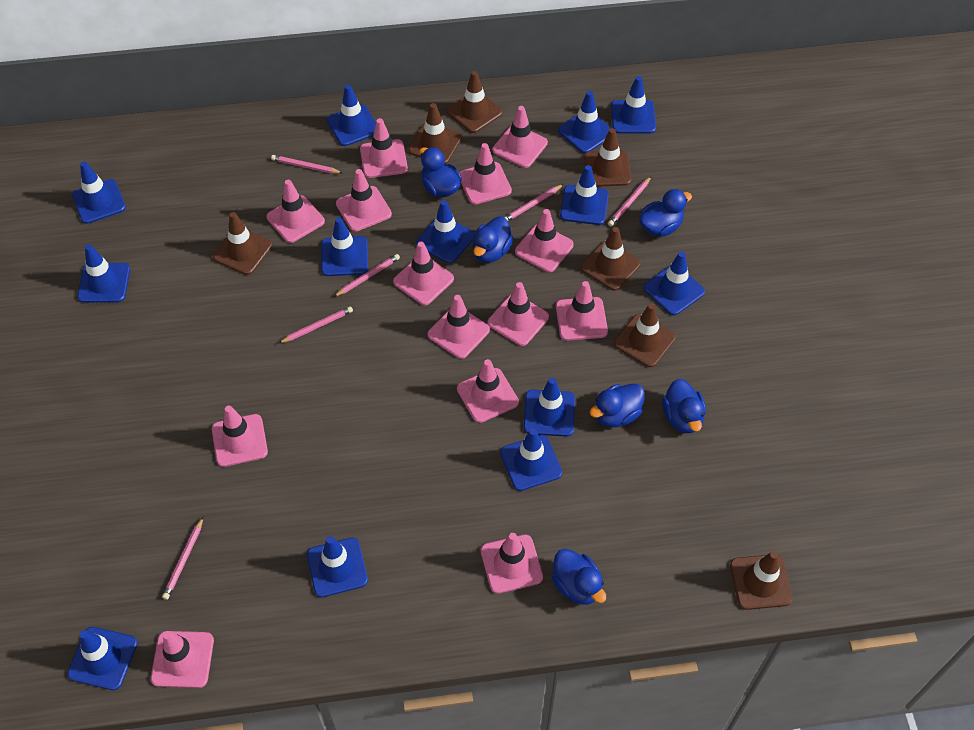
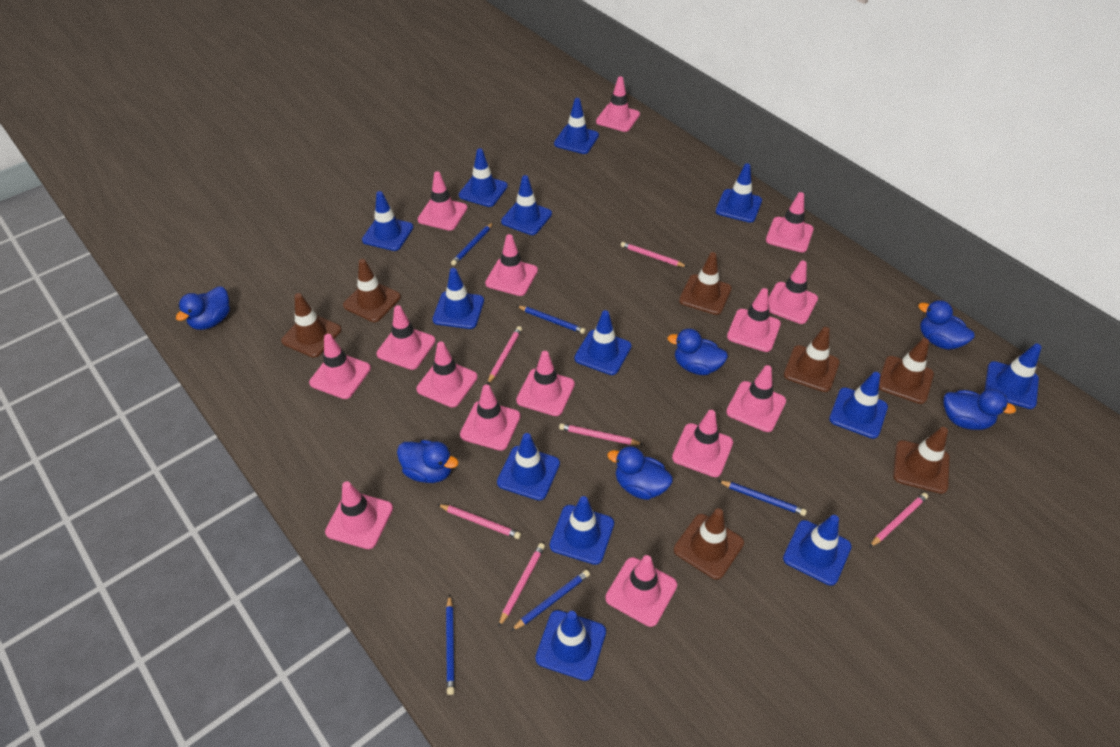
blue pencil: 0 -> 5
pink traffic cone: 14 -> 15

